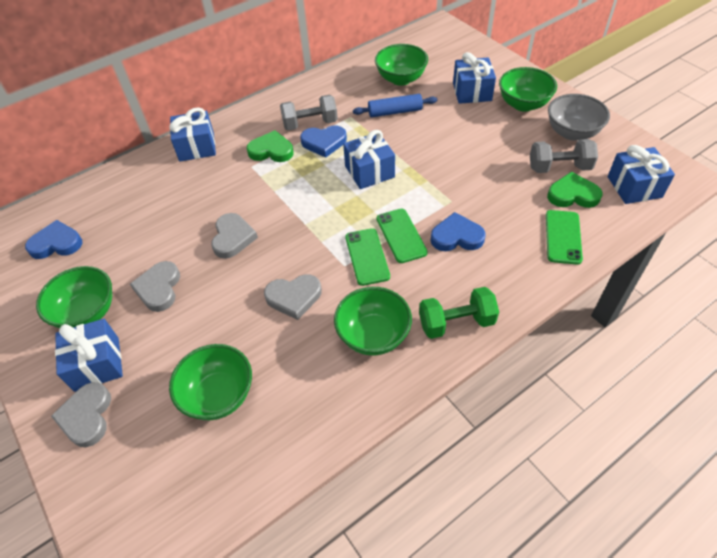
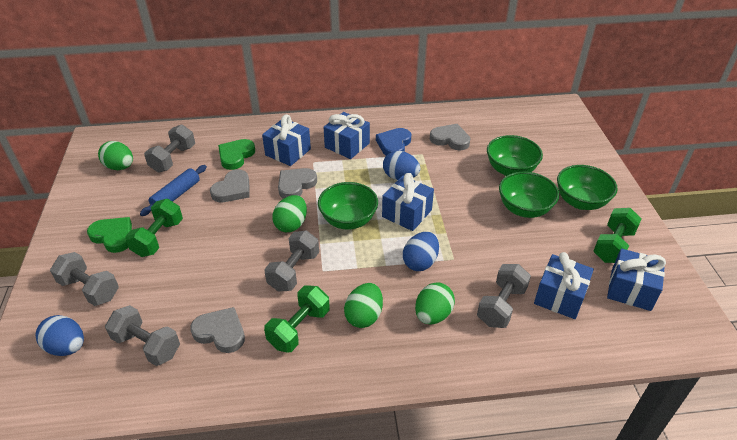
blue egg: 0 -> 3
blue heart: 3 -> 1
green bowl: 5 -> 4
green dumbbell: 1 -> 3
green egg: 0 -> 4
green phone: 3 -> 0
grey bowl: 1 -> 0
grey dumbbell: 2 -> 5

